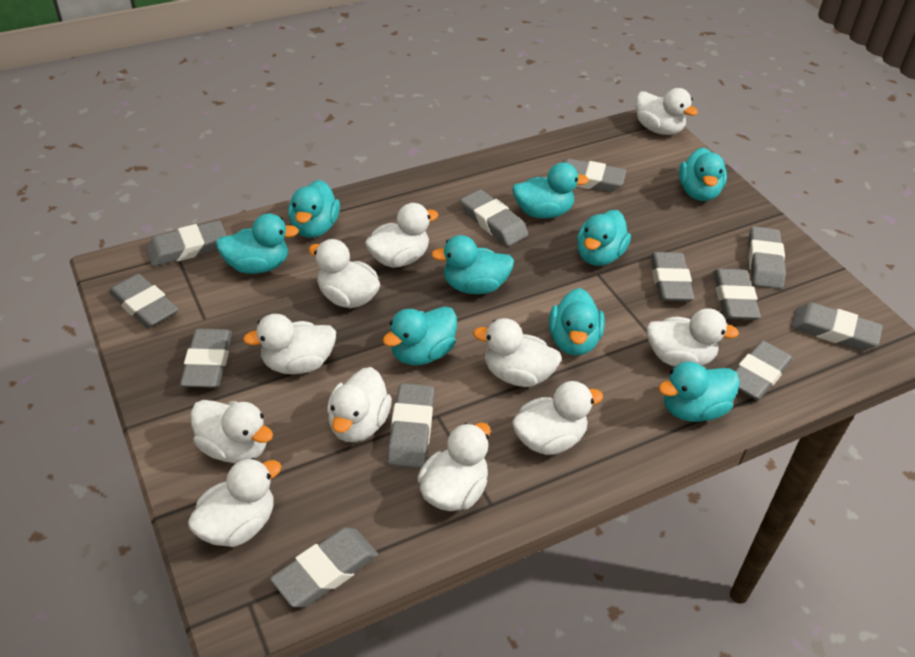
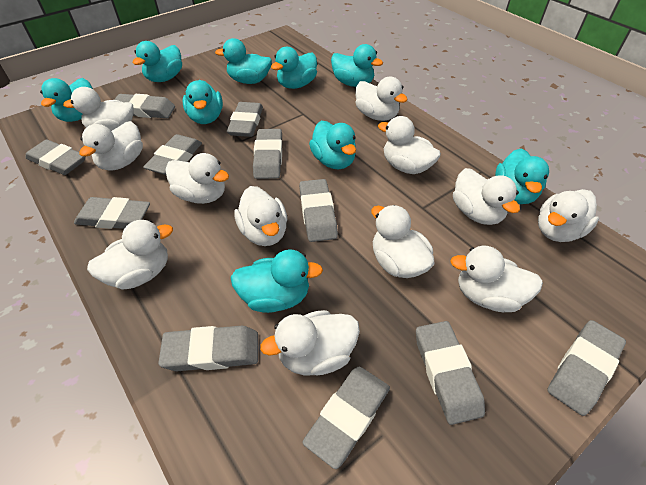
grey eraser: 12 -> 11
white duck: 11 -> 12

